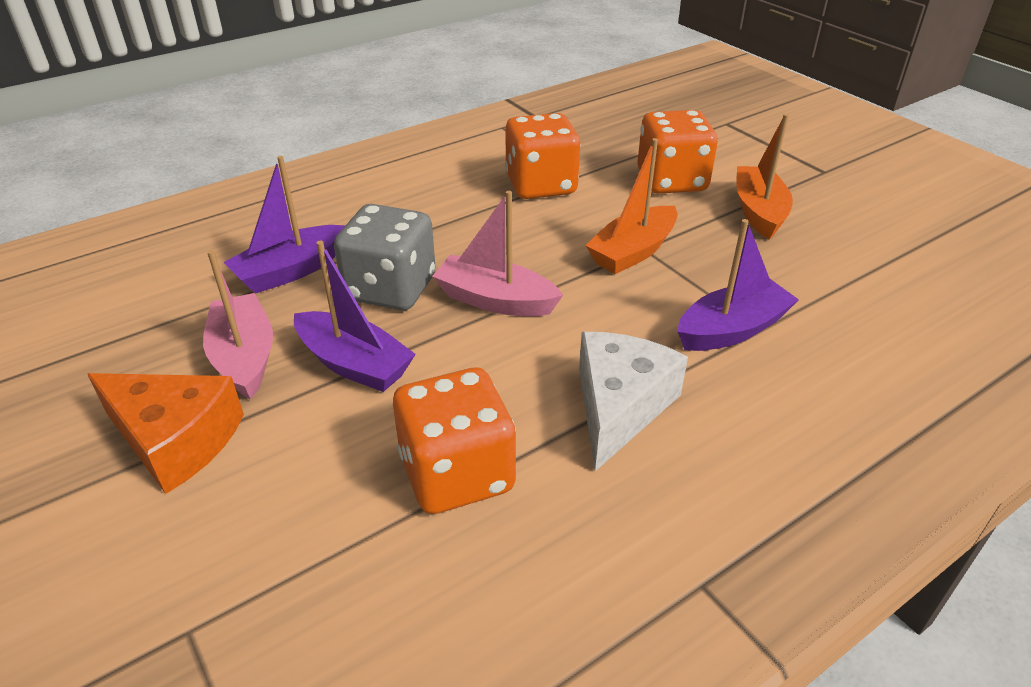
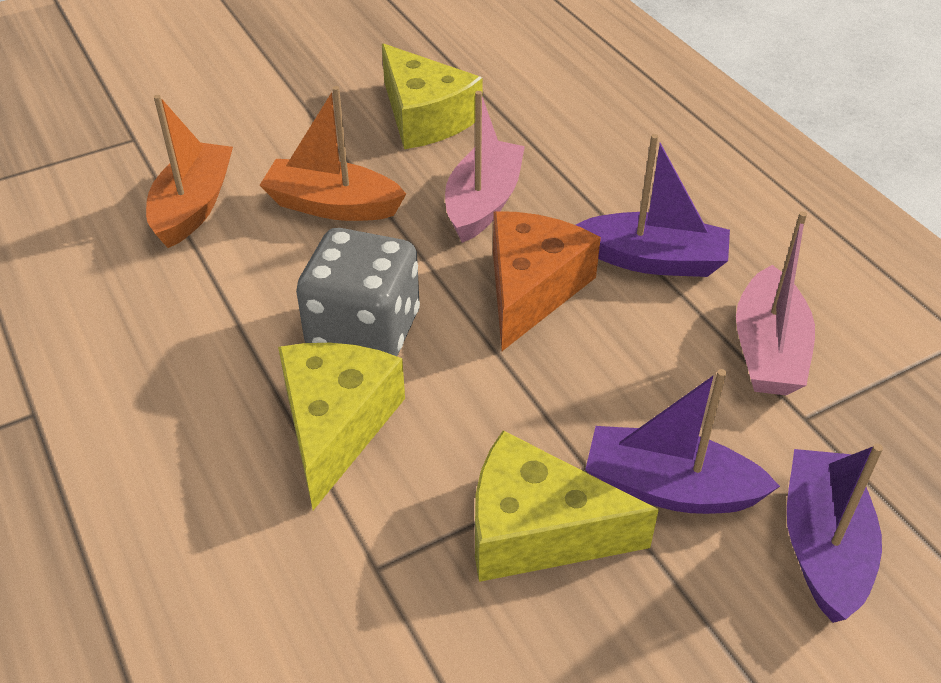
orange dice: 3 -> 0
white cheese: 1 -> 0
yellow cheese: 0 -> 3

